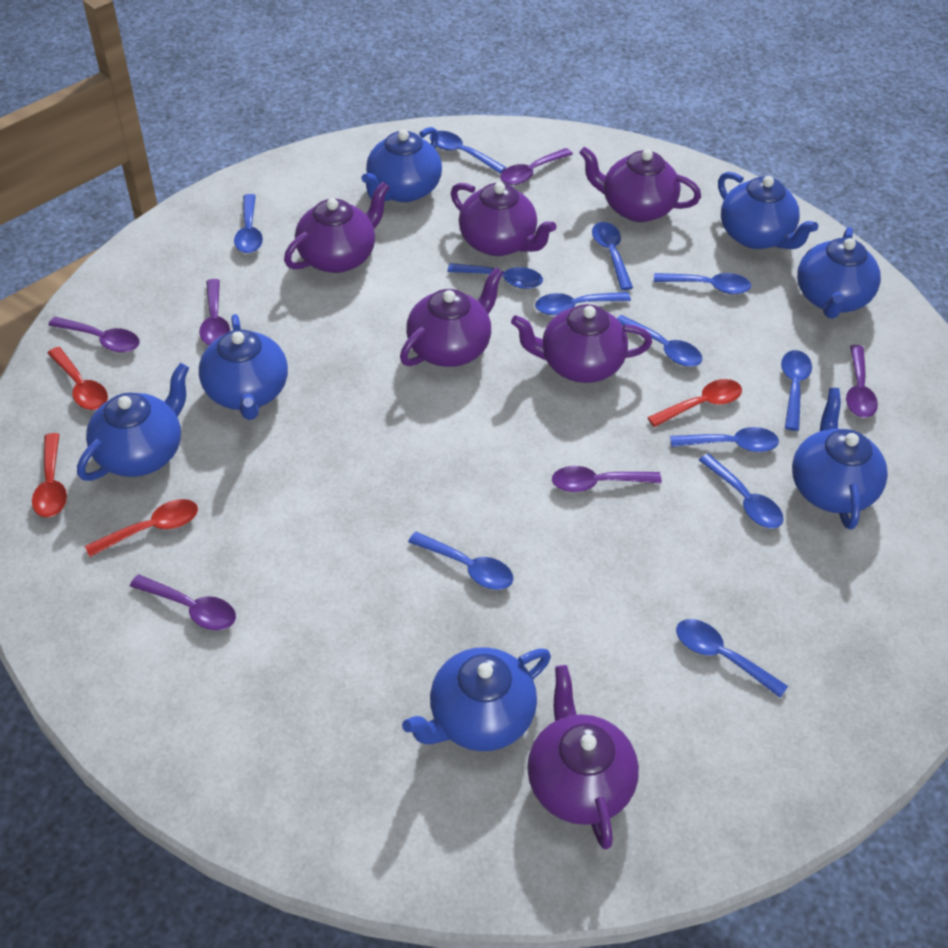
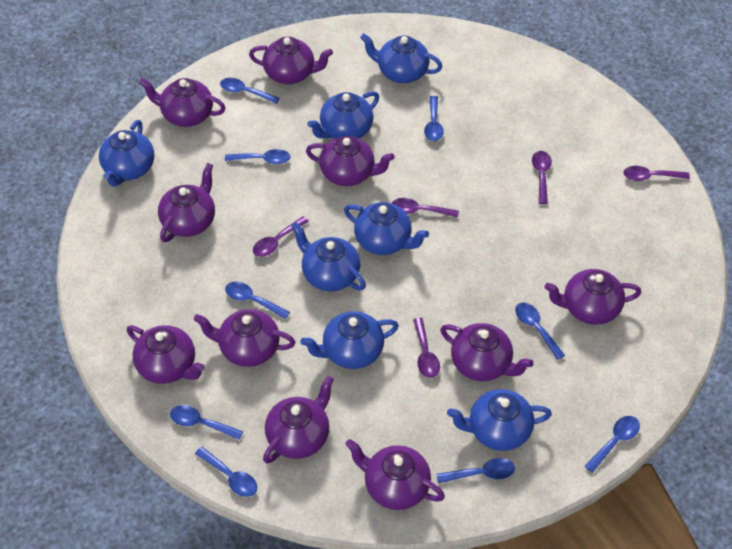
blue spoon: 12 -> 9
purple spoon: 6 -> 5
purple teapot: 6 -> 10
red spoon: 4 -> 0

